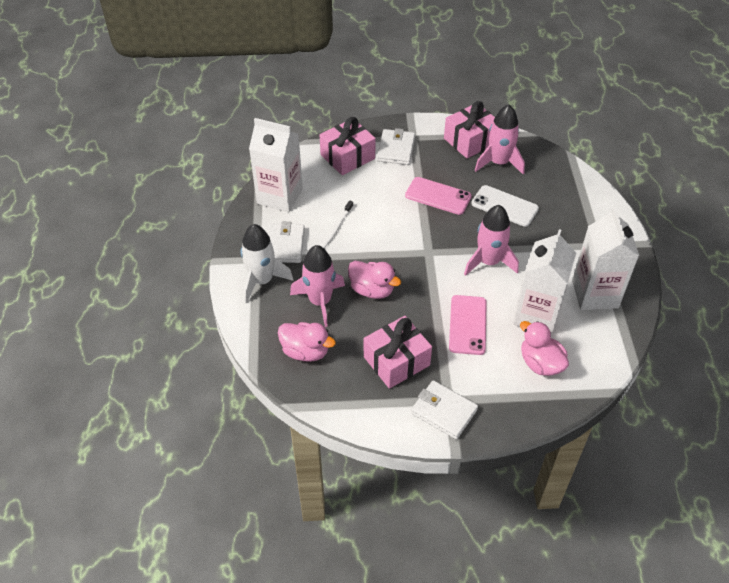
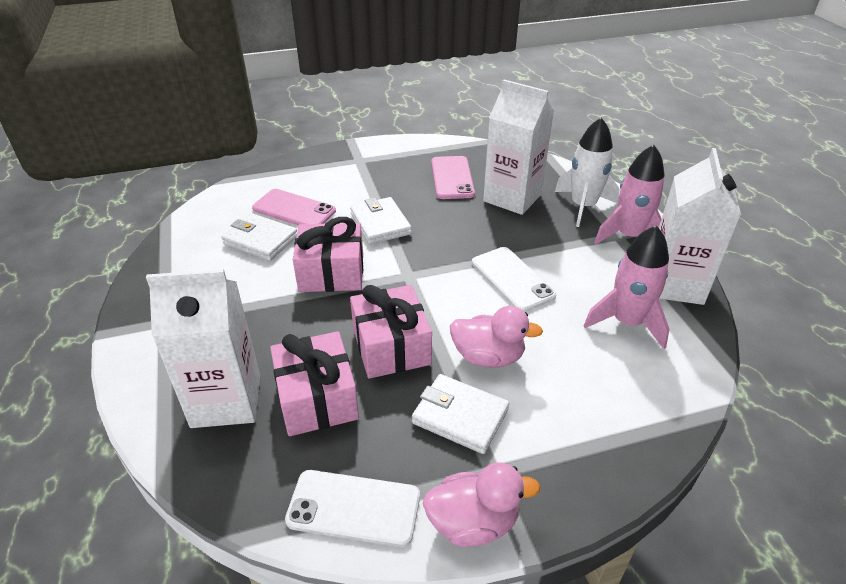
pink duck: 3 -> 2
pink rocket: 3 -> 2
white phone: 1 -> 2
white toothbrush: 1 -> 0

